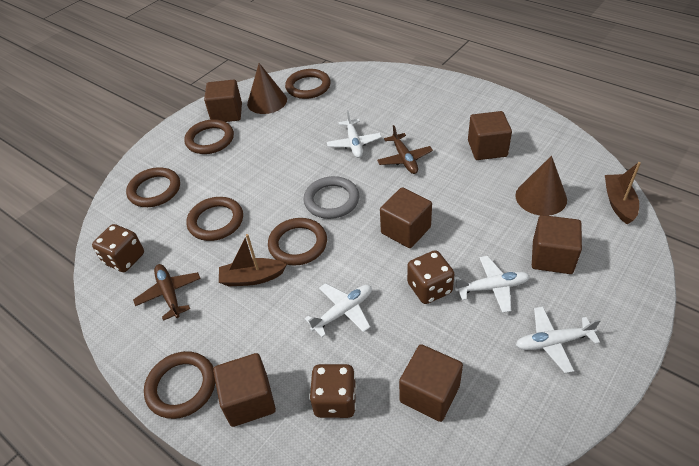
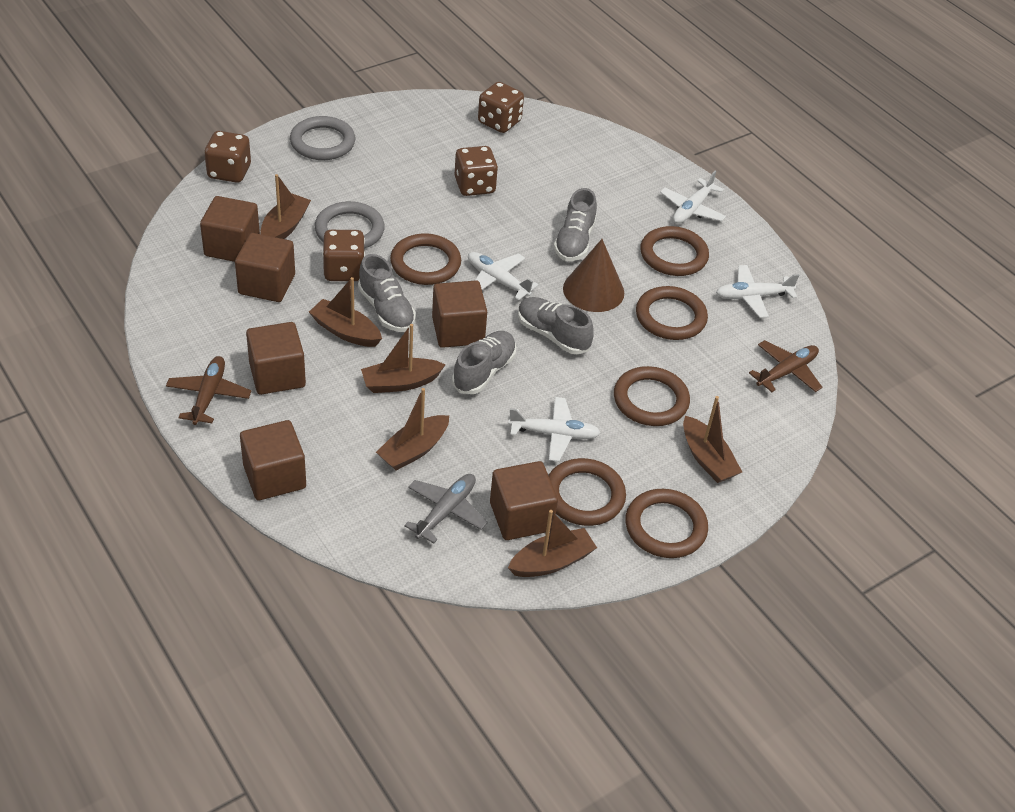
brown boat: 2 -> 6
brown cone: 2 -> 1
brown dice: 3 -> 4
grey plane: 0 -> 1
grey ring: 1 -> 2
grey shoe: 0 -> 4

